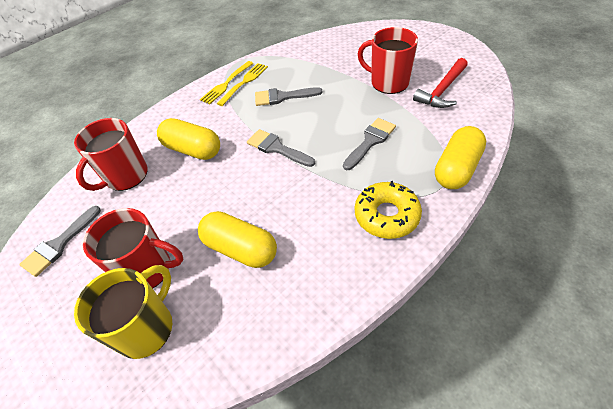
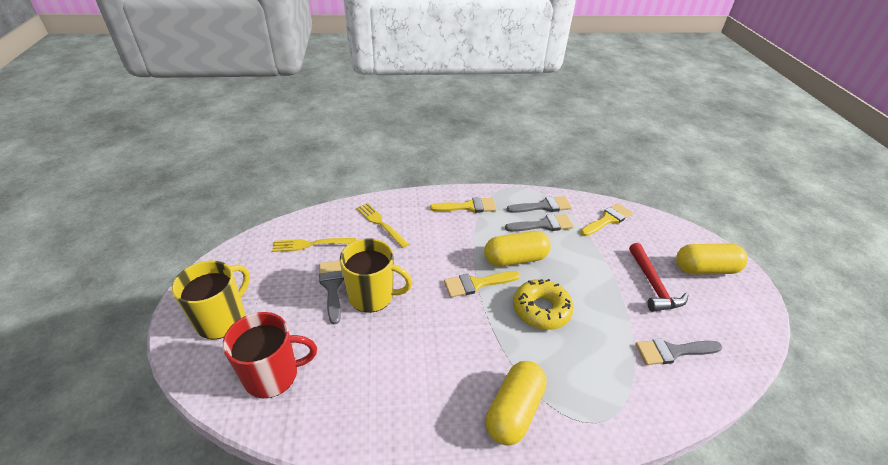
red mug: 3 -> 1
yellow brush: 0 -> 3
yellow mug: 1 -> 2

